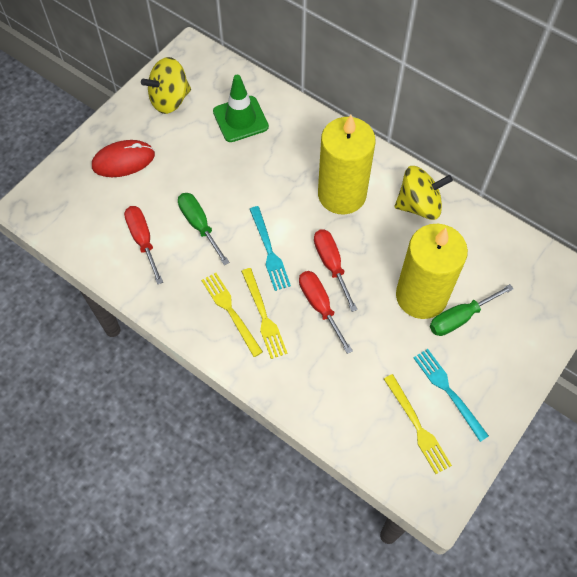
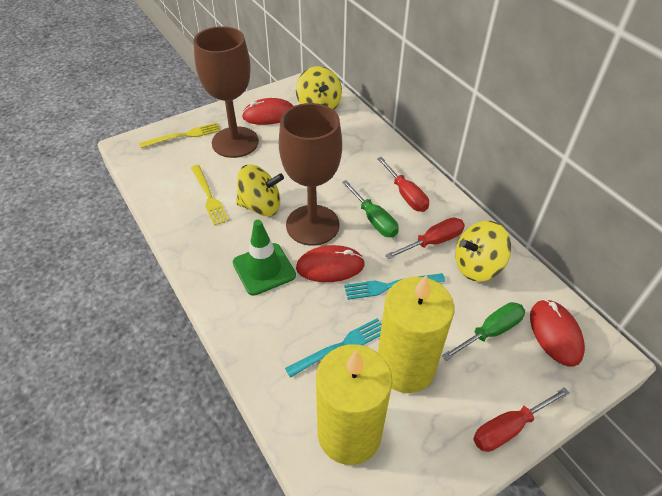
brown goblet: 0 -> 2
red mouse: 1 -> 3
yellow fork: 3 -> 2
yellow spinning top: 2 -> 3

